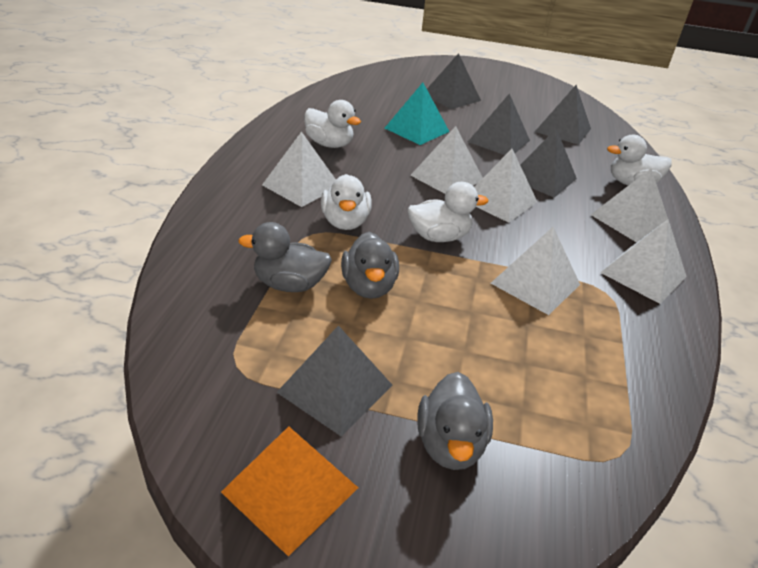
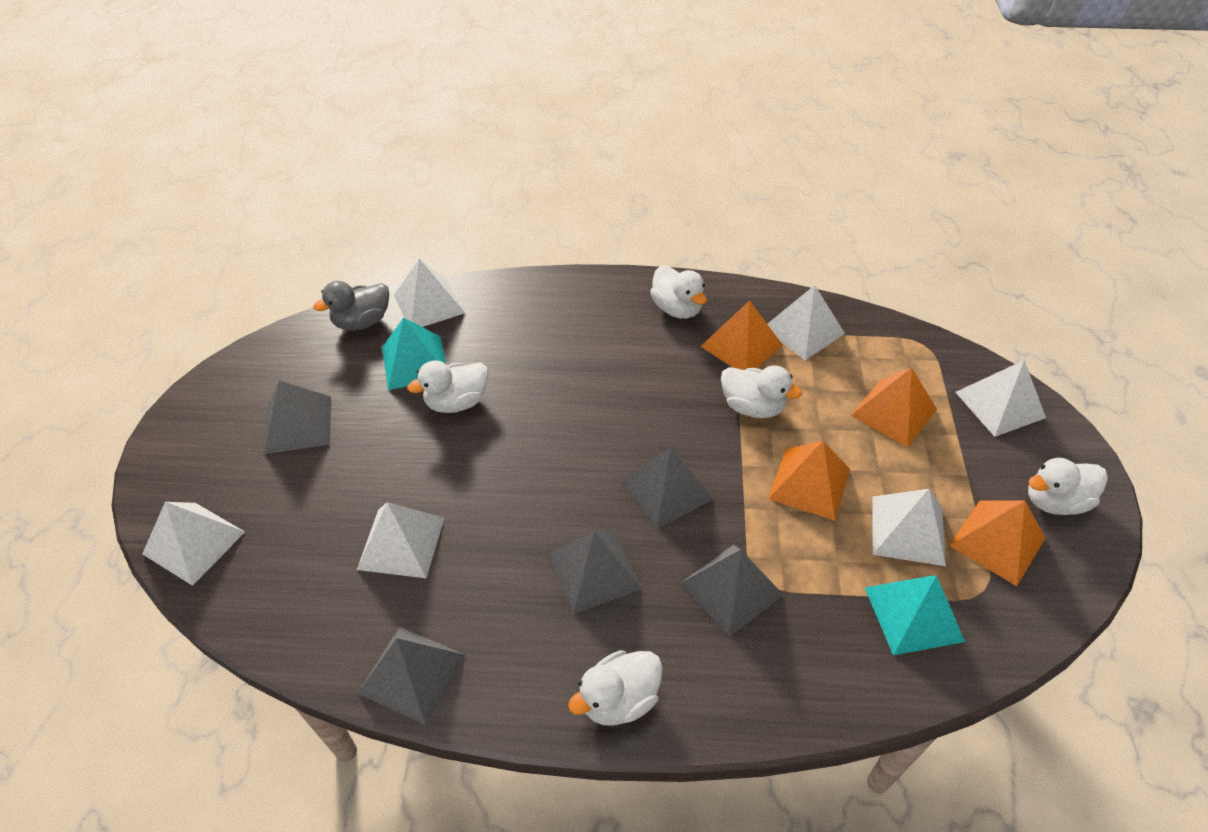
grey duck: 3 -> 1
orange pyramid: 1 -> 4
turquoise pyramid: 1 -> 2
white duck: 4 -> 5

